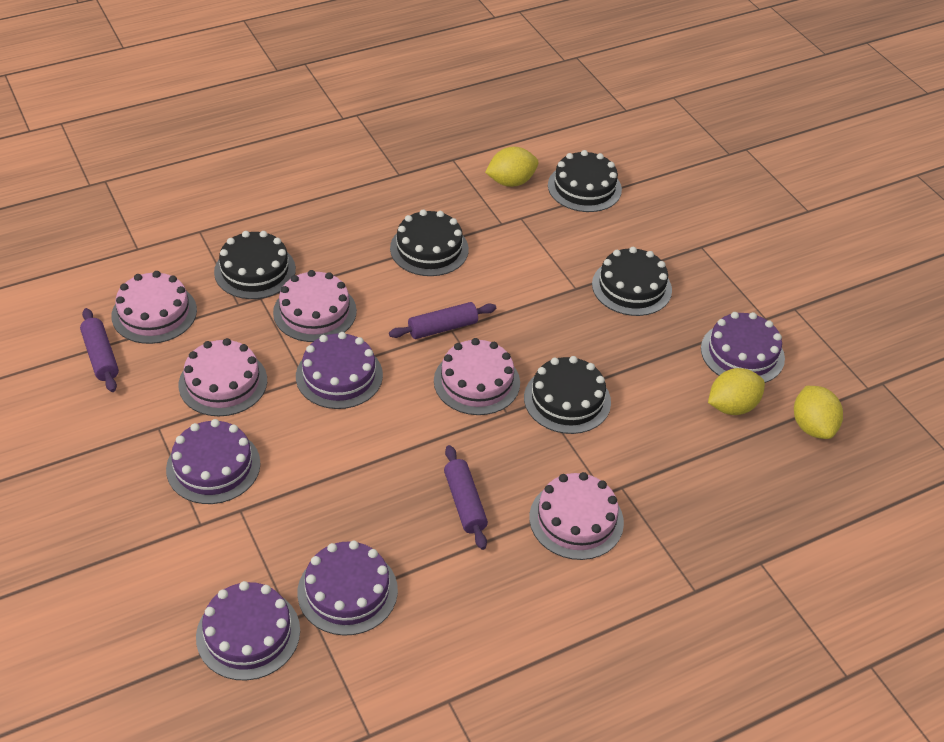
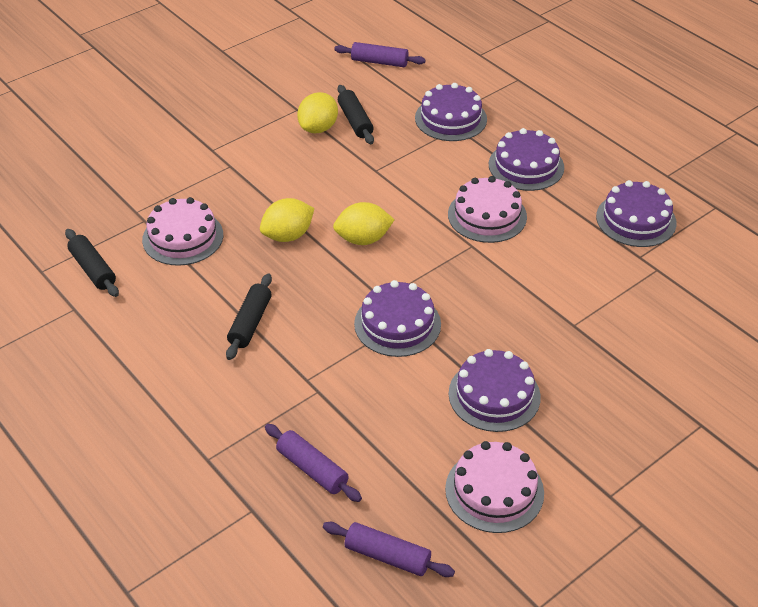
black cake: 5 -> 0
black rolling pin: 0 -> 3
pink cake: 5 -> 3

